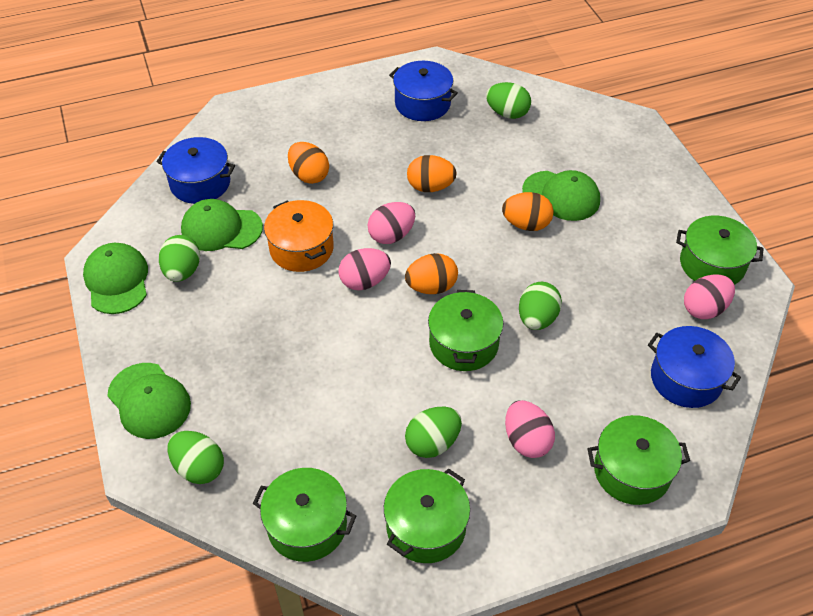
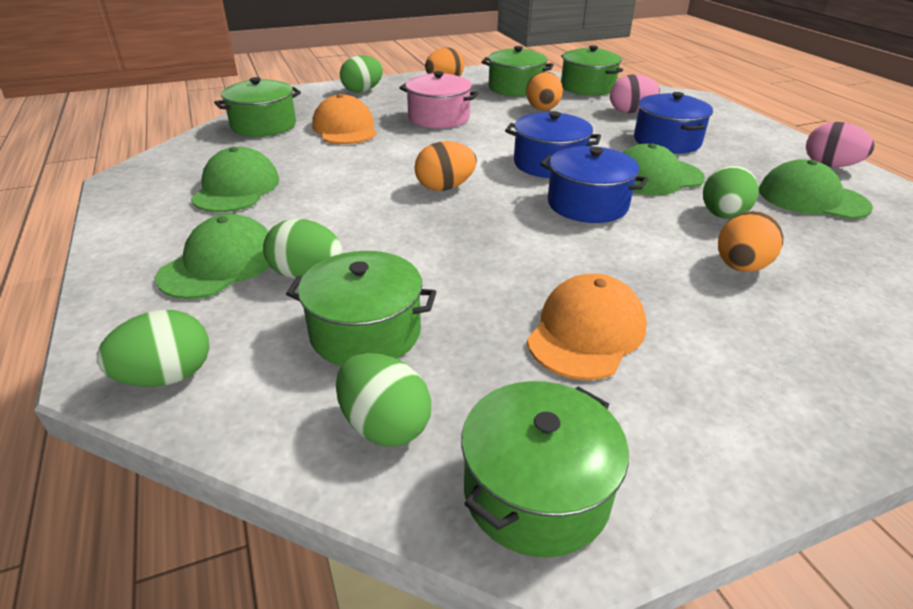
orange cap: 0 -> 2
orange pot: 1 -> 0
pink egg: 4 -> 2
pink pot: 0 -> 1

